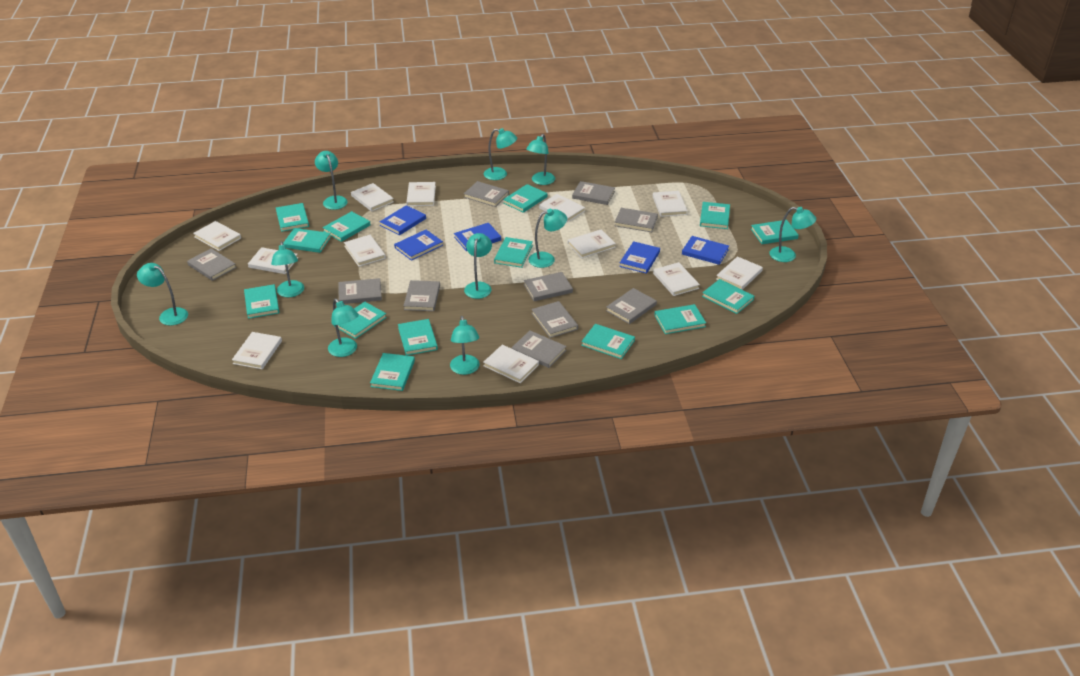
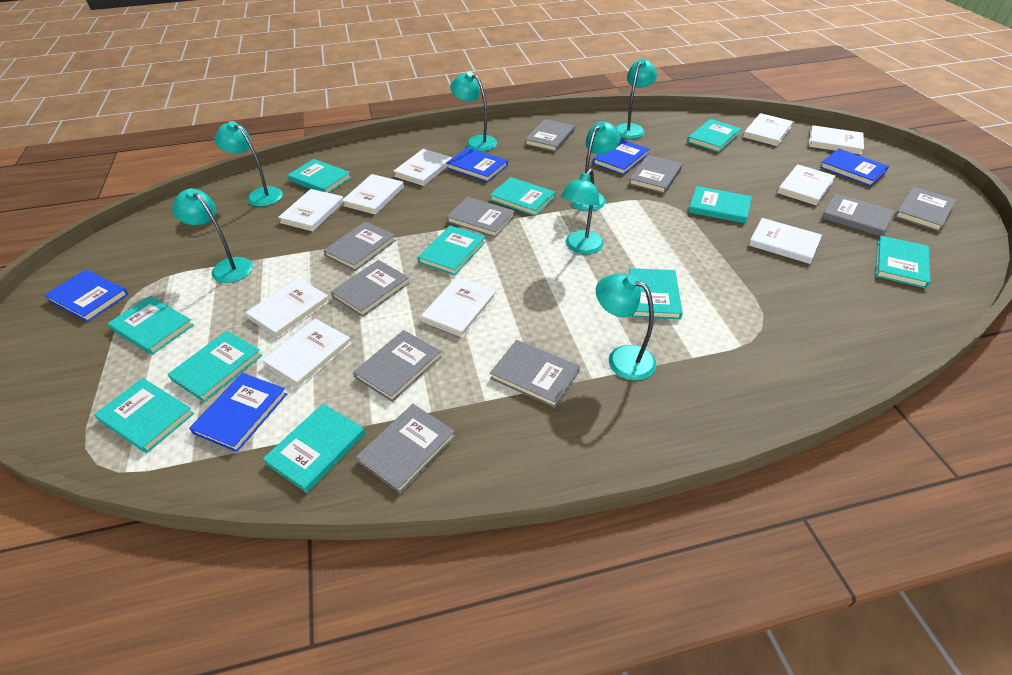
turquoise book: 14 -> 11
turquoise lamp: 10 -> 7
white book: 12 -> 10

